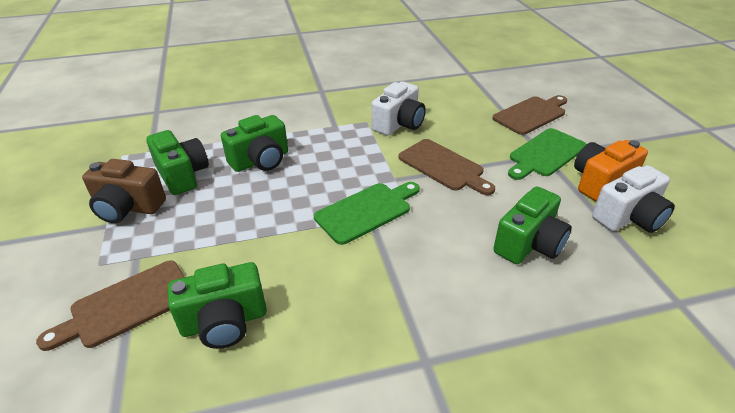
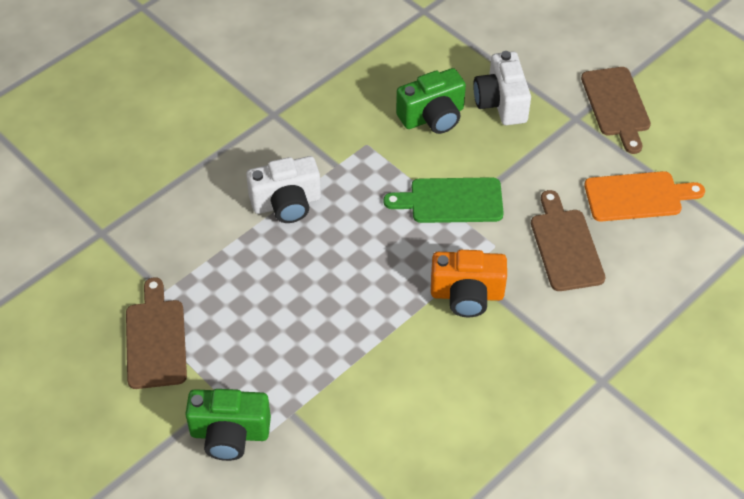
brown camera: 1 -> 0
green camera: 4 -> 2
green cutting board: 2 -> 1
orange cutting board: 0 -> 1

